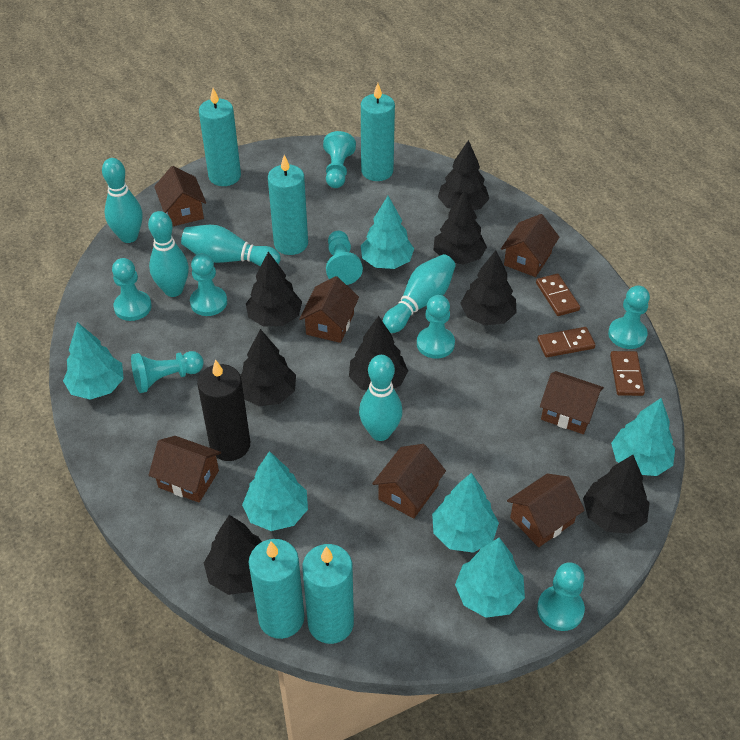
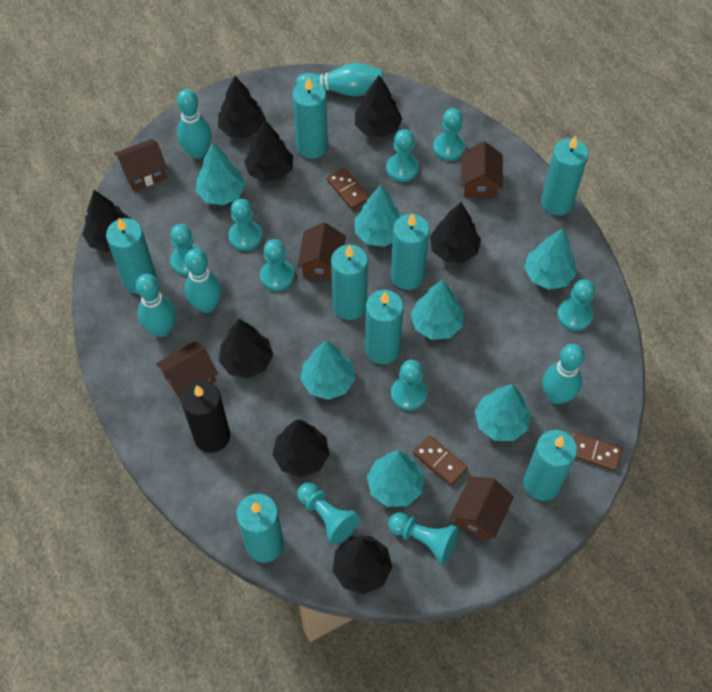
brown house: 7 -> 5
turquoise candle: 5 -> 8
turquoise pawn: 8 -> 9
turquoise tree: 6 -> 7

